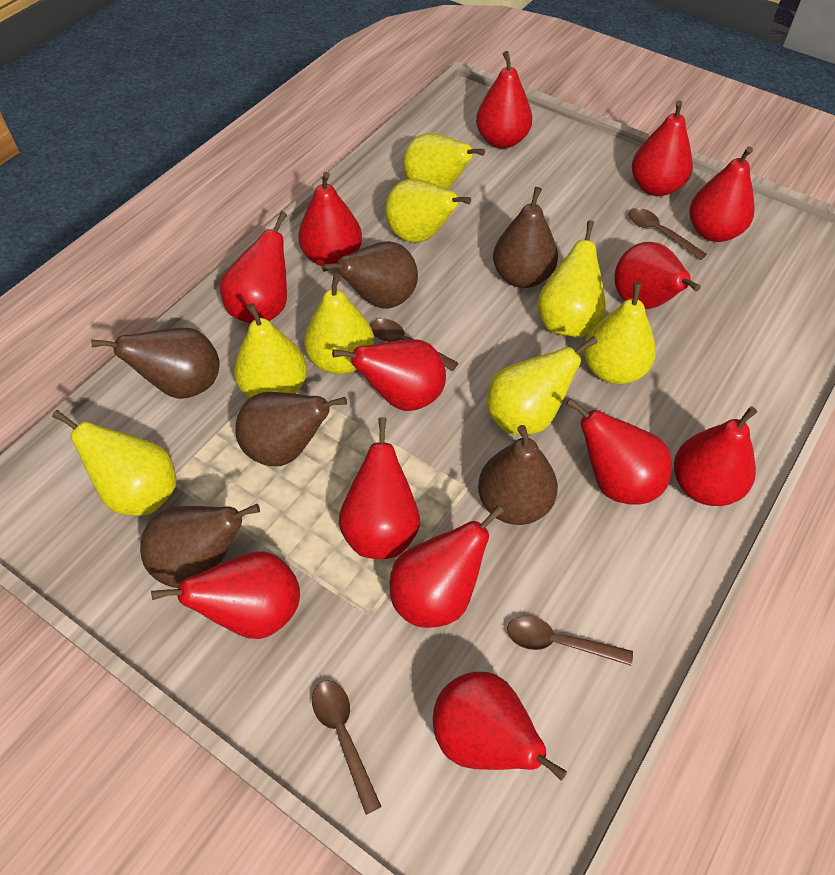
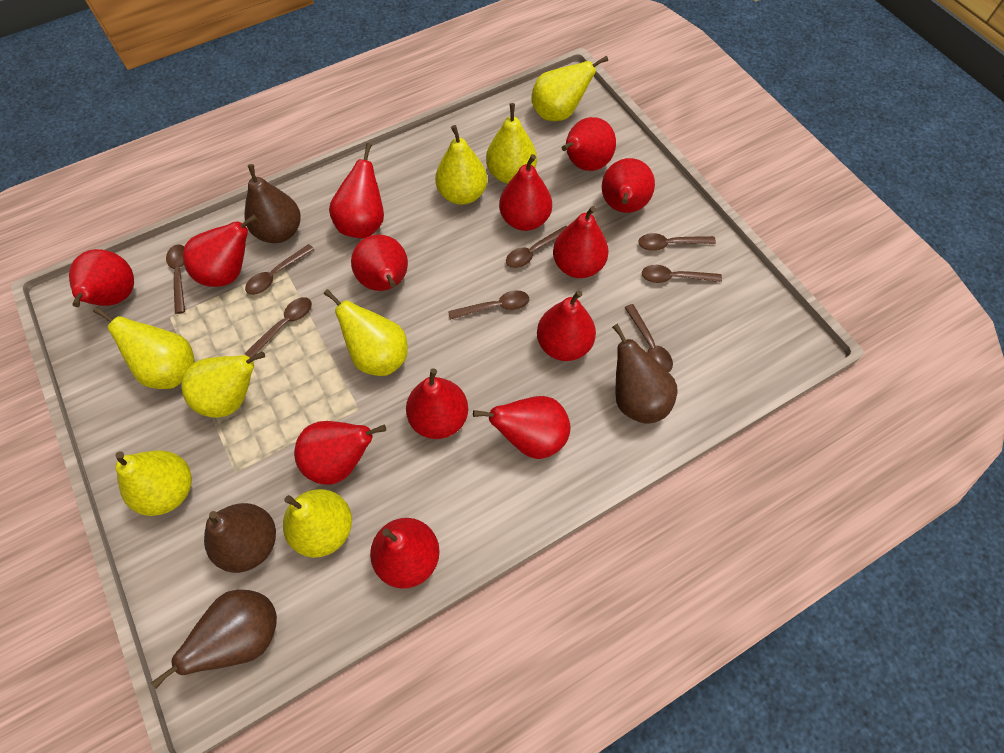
brown pear: 6 -> 4
brown spoon: 4 -> 8

